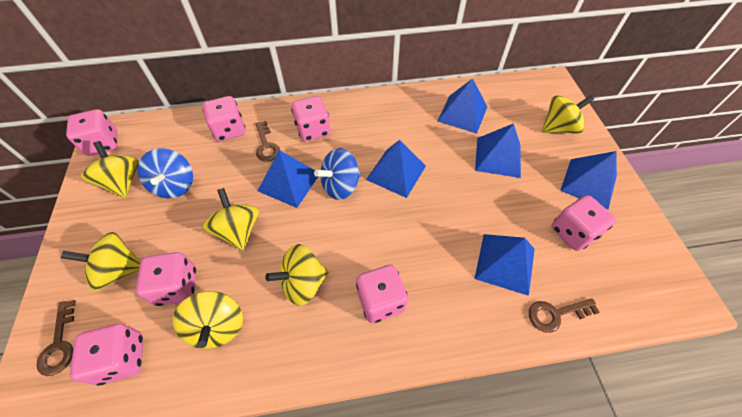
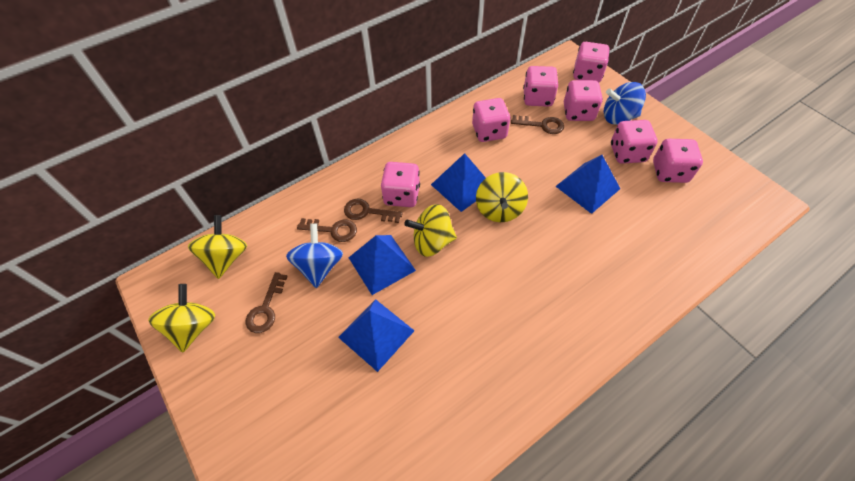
blue pyramid: 6 -> 4
brown key: 3 -> 4
yellow spinning top: 6 -> 4

